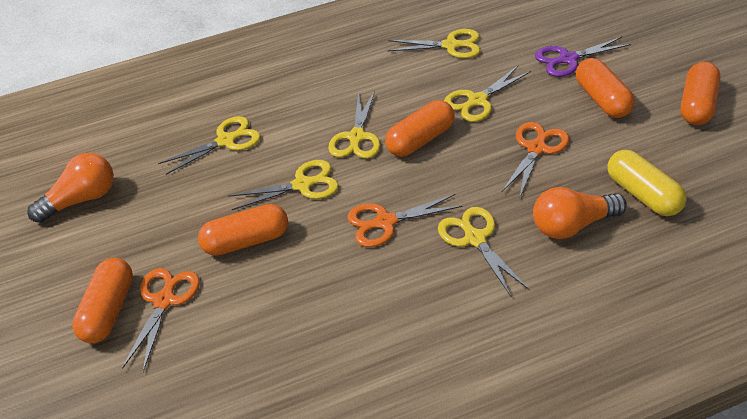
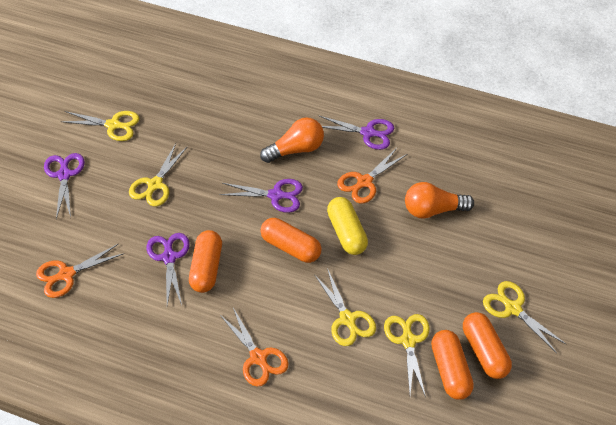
orange capsule: 5 -> 4
purple scissors: 1 -> 4
yellow scissors: 6 -> 5

